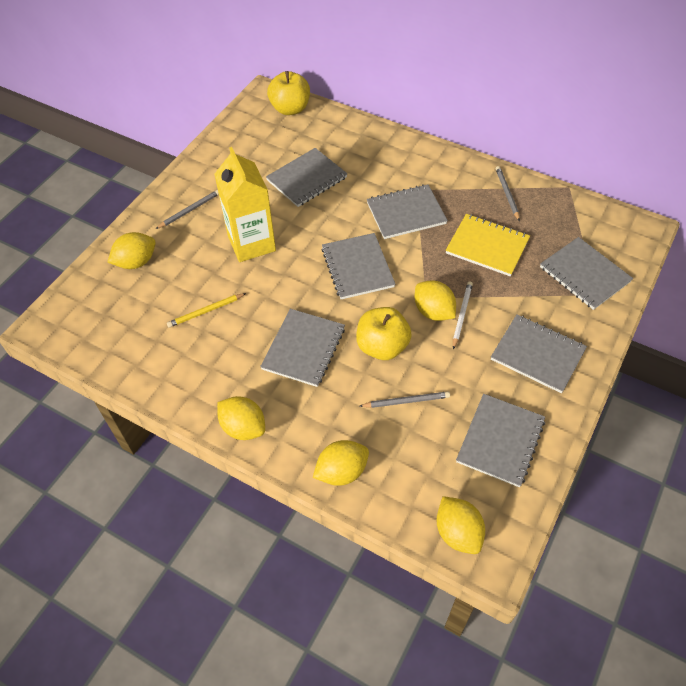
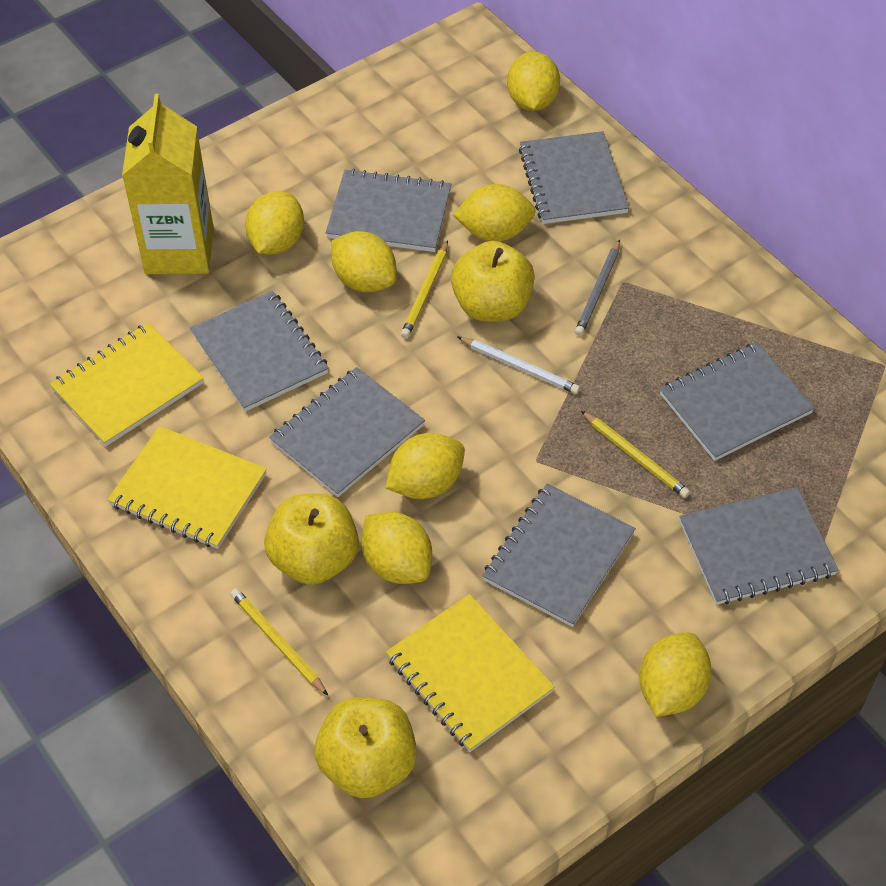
grey pencil: 3 -> 1
yellow apple: 2 -> 3
yellow lemon: 5 -> 7
yellow notebook: 1 -> 3
yellow pencil: 1 -> 3

